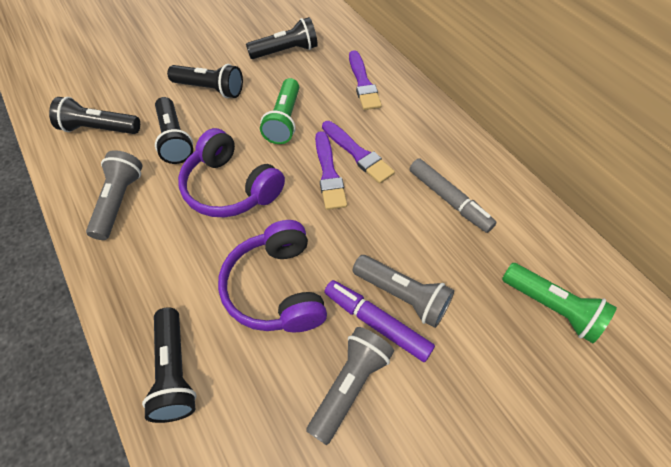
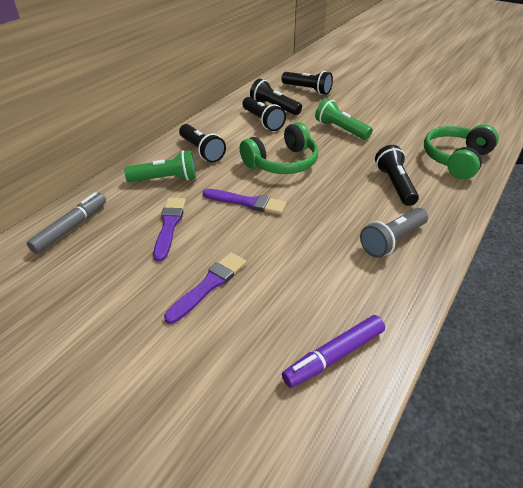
green headphones: 0 -> 2
grey flashlight: 3 -> 1
purple headphones: 2 -> 0

